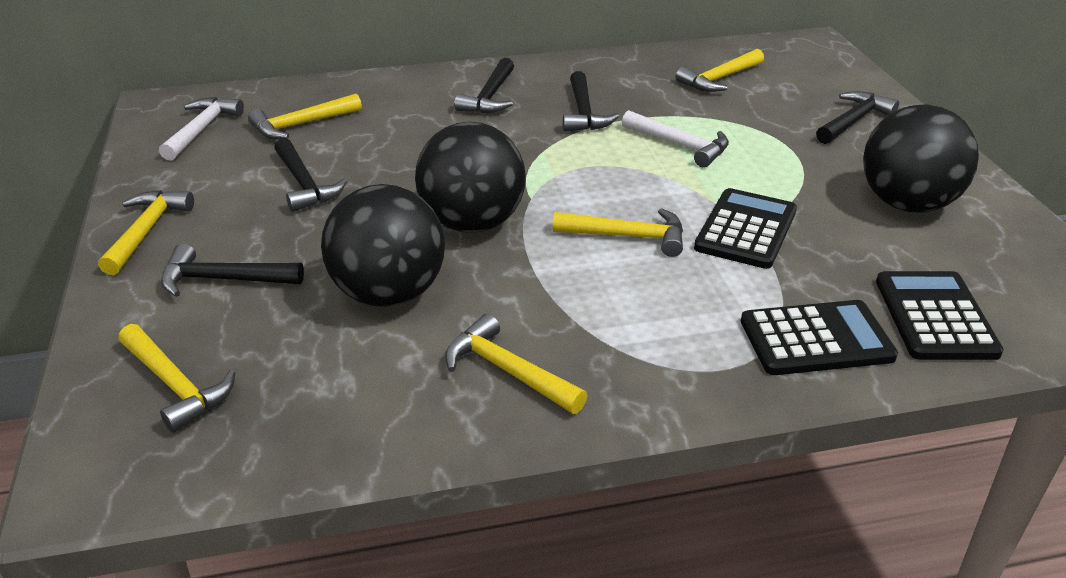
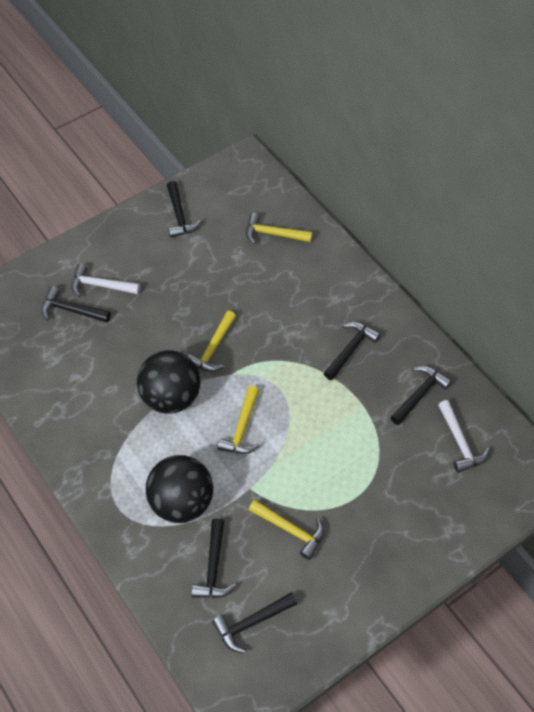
black ball: 3 -> 2
black calculator: 3 -> 0
black hammer: 5 -> 6
yellow hammer: 6 -> 4

